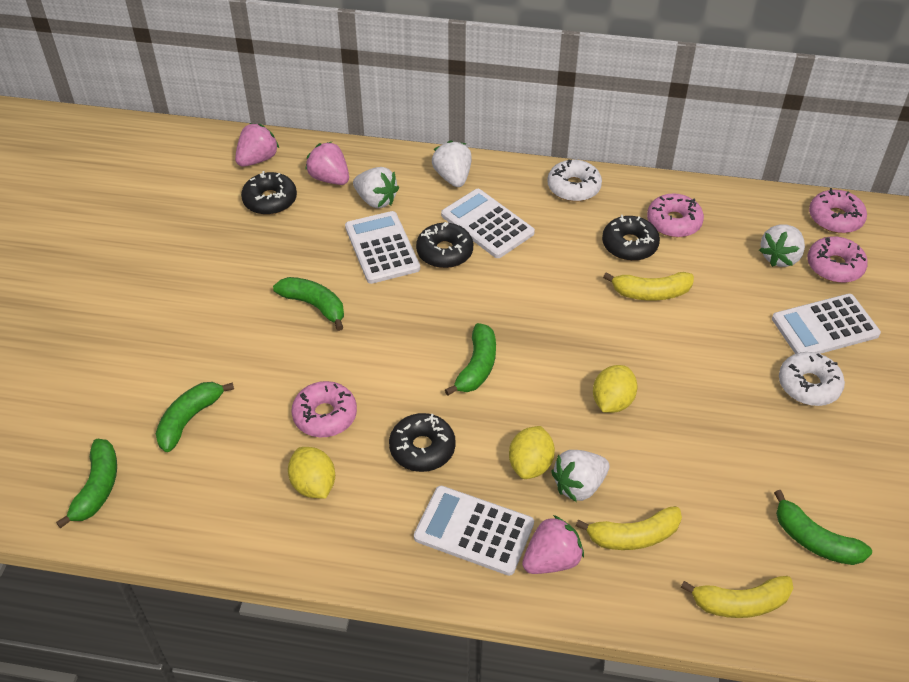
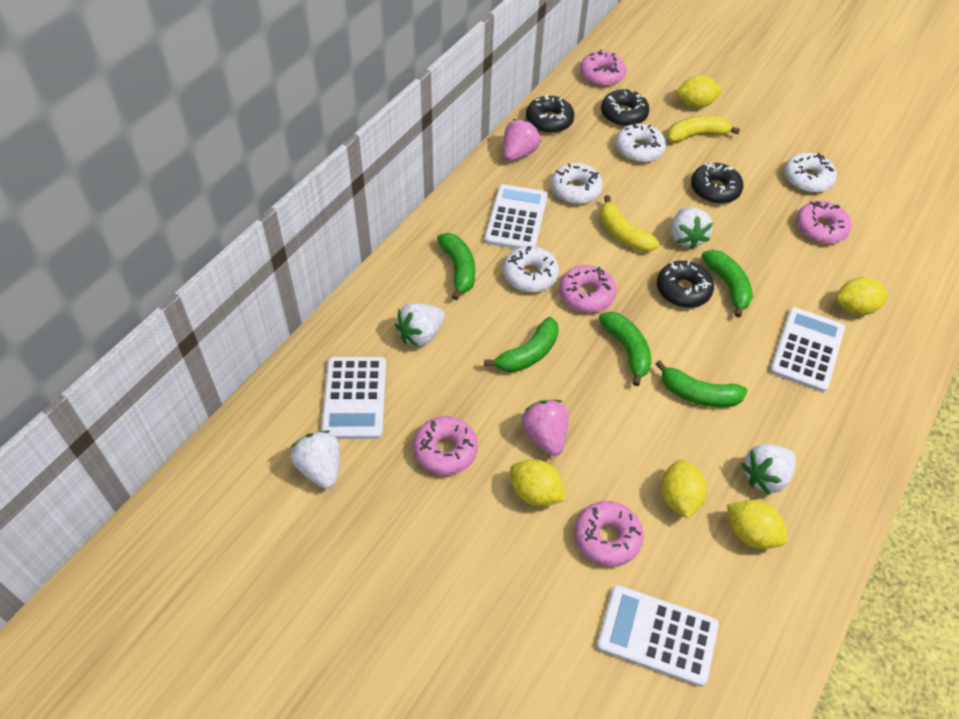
pink donut: 4 -> 5
pink strawberry: 3 -> 2
white donut: 2 -> 4
yellow banana: 3 -> 2
yellow lemon: 3 -> 5

